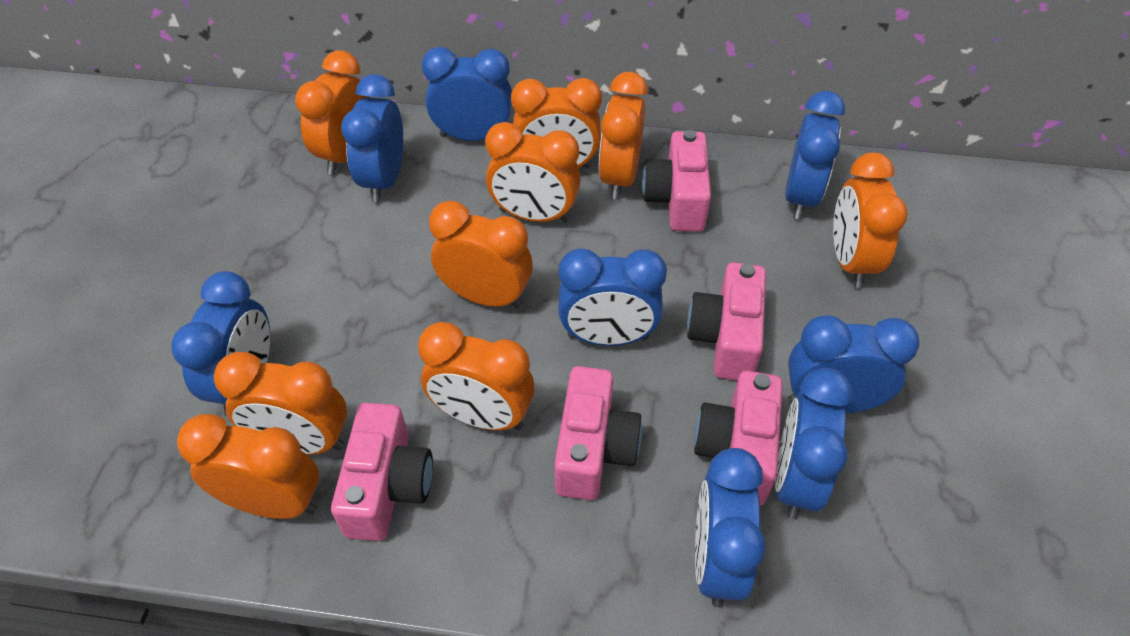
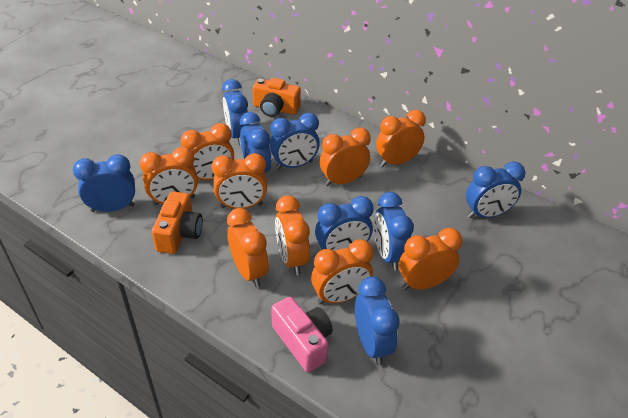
orange camera: 0 -> 2
pink camera: 5 -> 1

